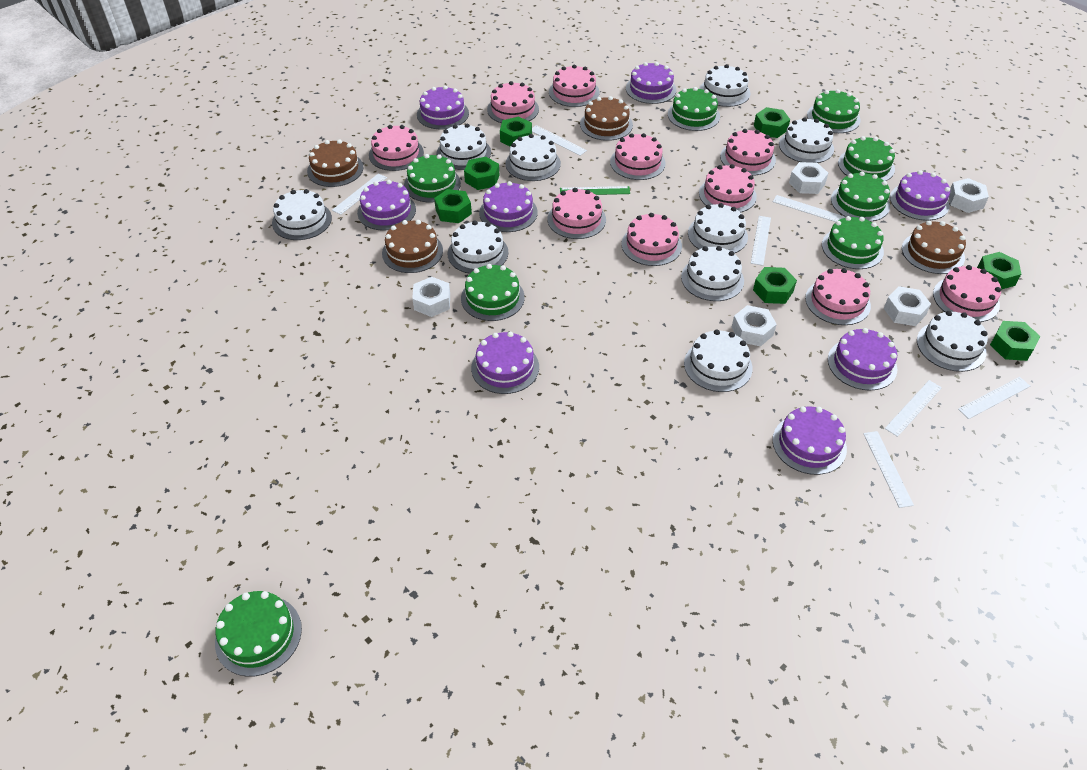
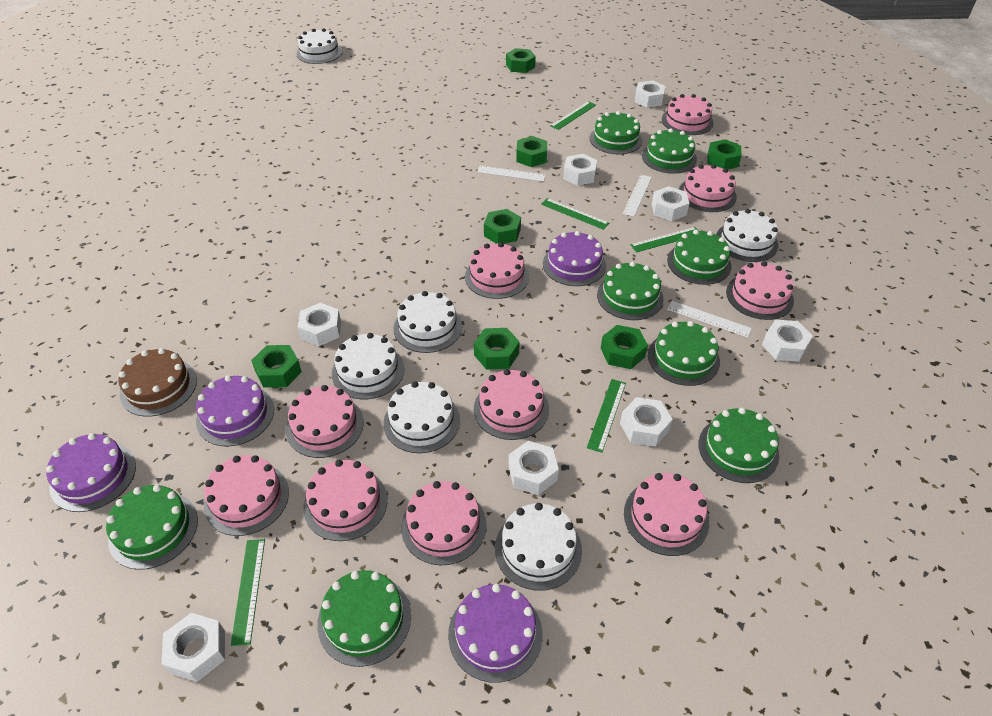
brown cake: 4 -> 1
green ruler: 1 -> 5
purple cake: 8 -> 4
white cake: 10 -> 6
white nut: 5 -> 8
white ruler: 7 -> 3

